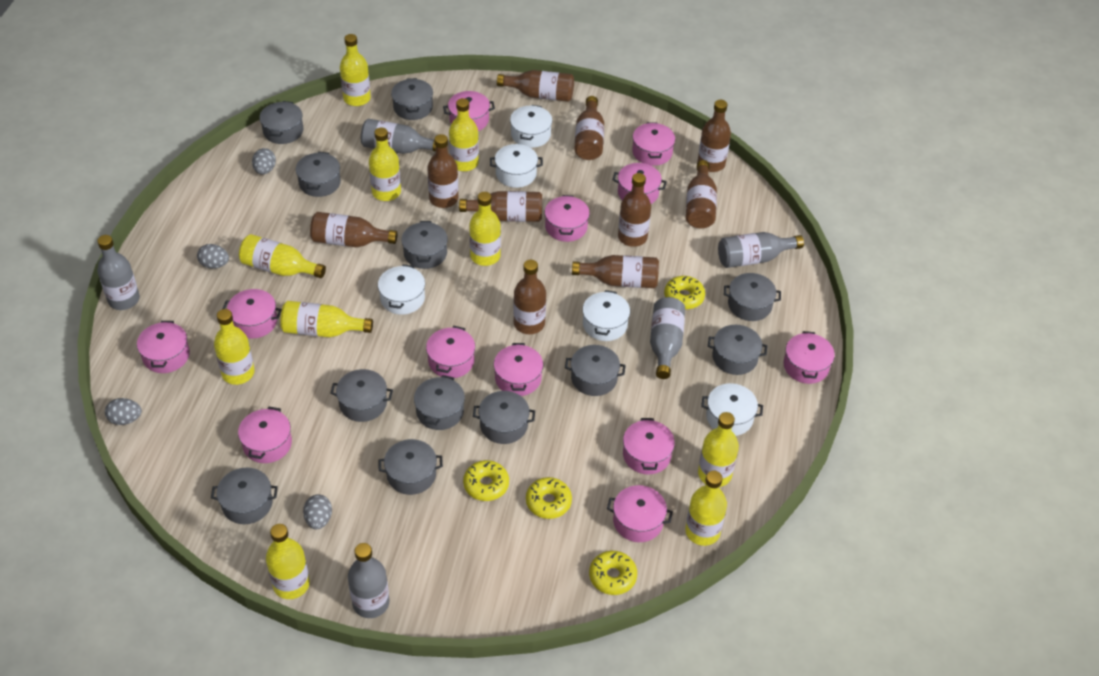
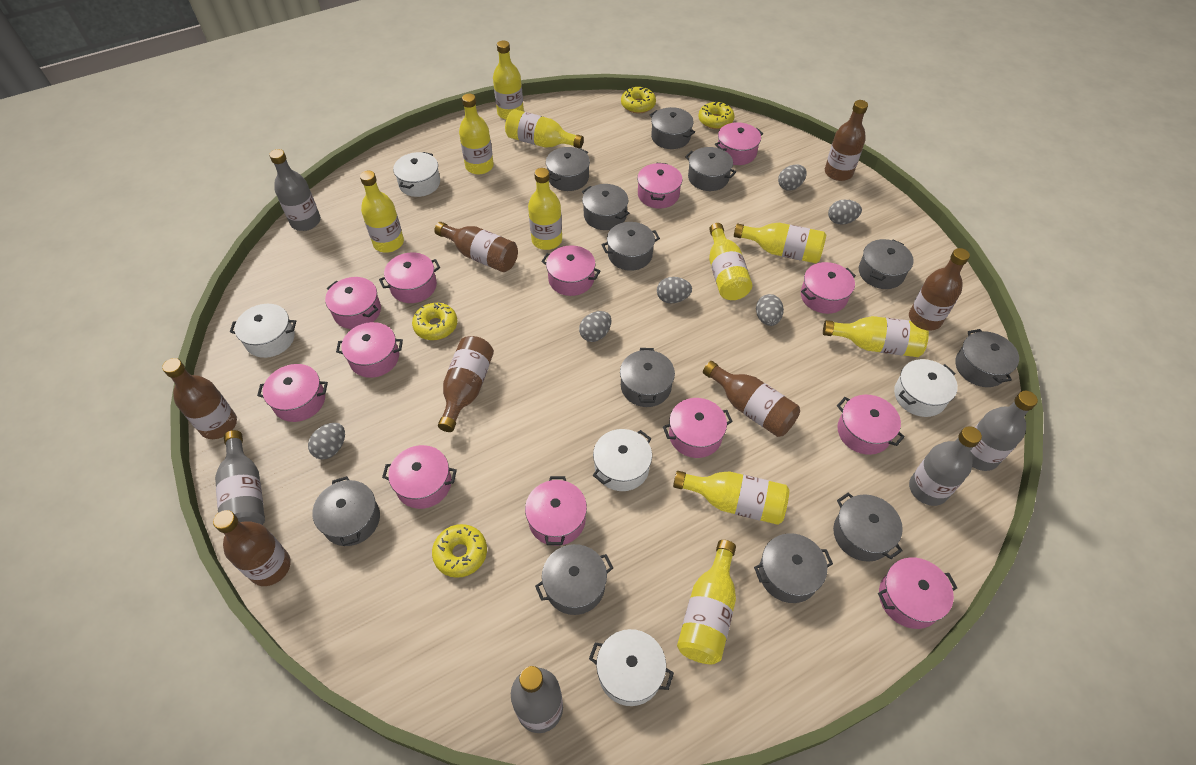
brown bottle: 10 -> 7
grey egg: 4 -> 6
pink pot: 12 -> 13

